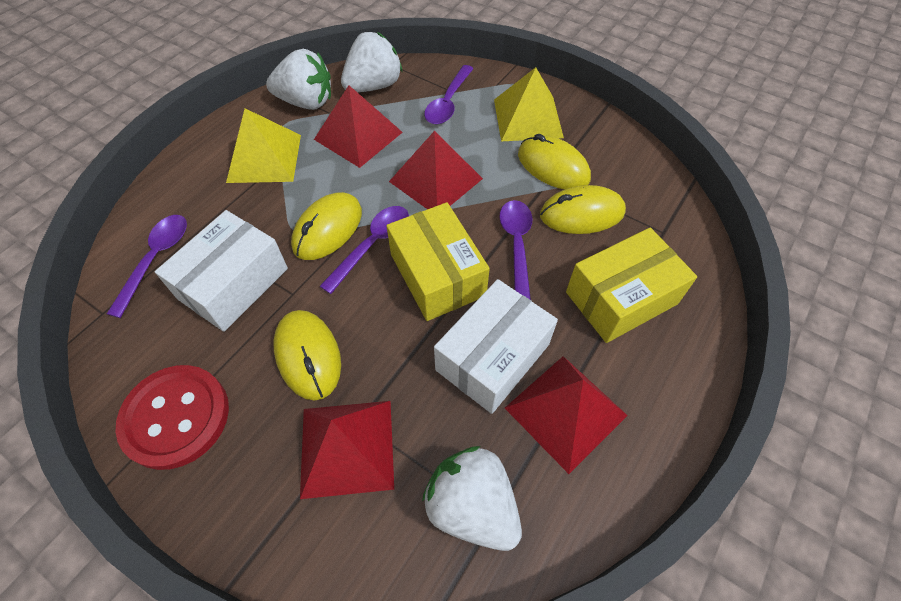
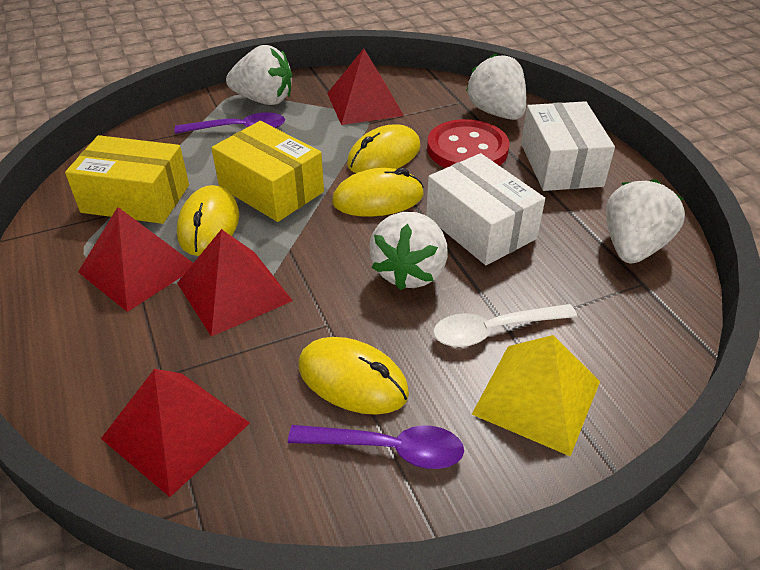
purple spoon: 4 -> 2
white spoon: 0 -> 1
white strawberry: 3 -> 4
yellow pyramid: 2 -> 1

